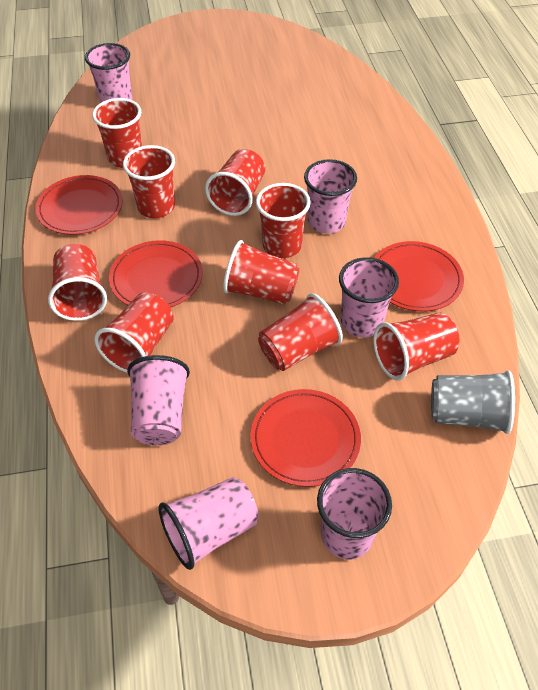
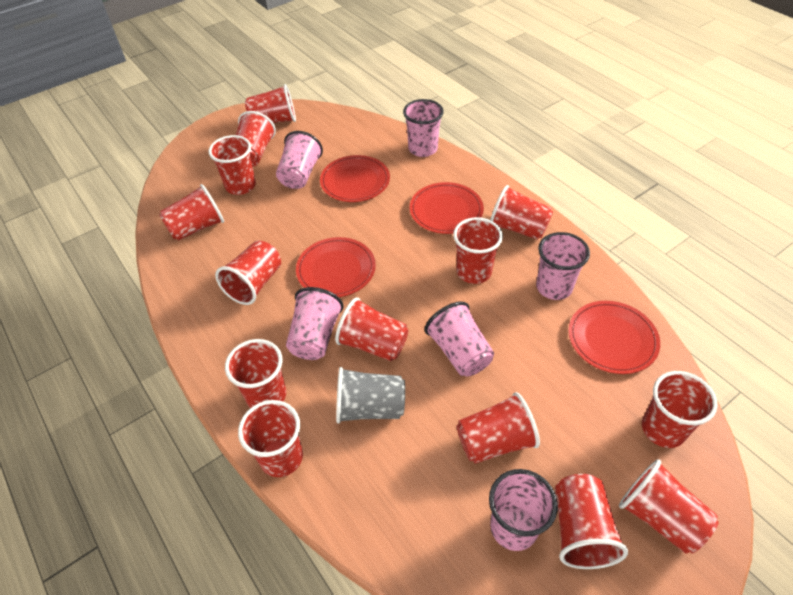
red cup: 9 -> 14

